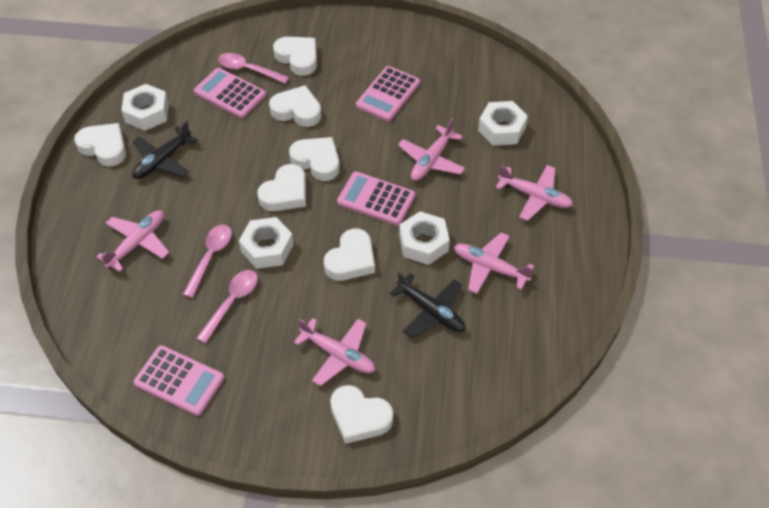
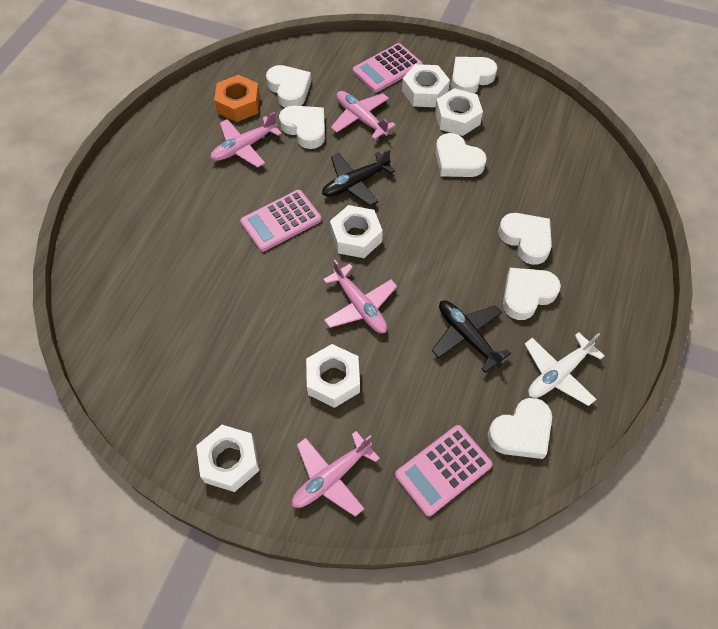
orange nut: 0 -> 1
pink calculator: 4 -> 3
pink plane: 5 -> 4
pink spoon: 3 -> 0
white nut: 4 -> 5
white plane: 0 -> 1

